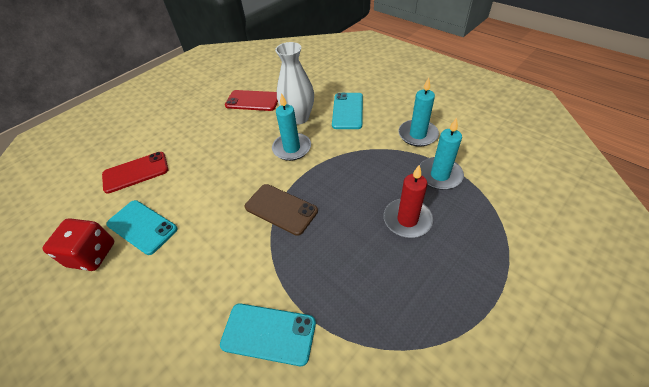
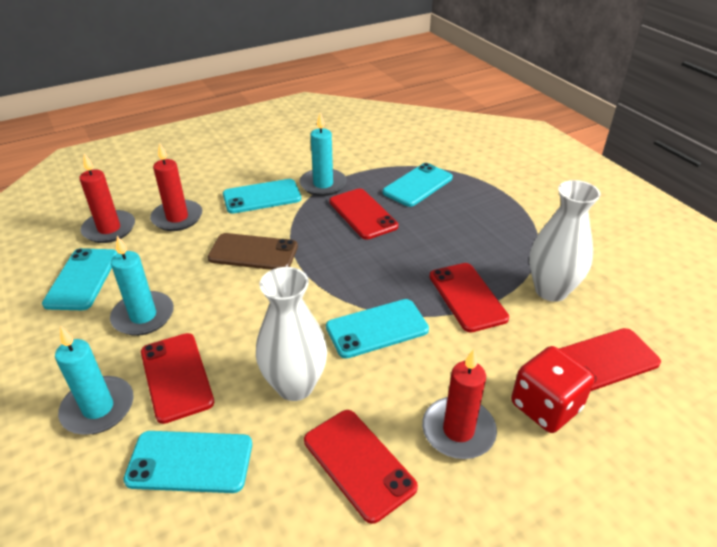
red candle: 1 -> 3
red phone: 2 -> 5
turquoise phone: 3 -> 5
white vase: 1 -> 2

